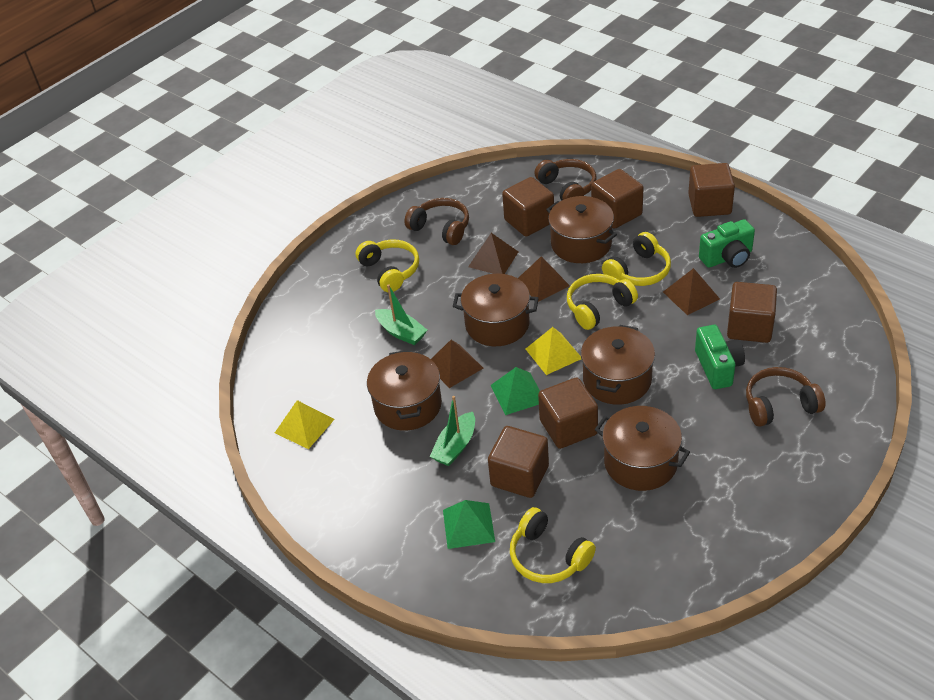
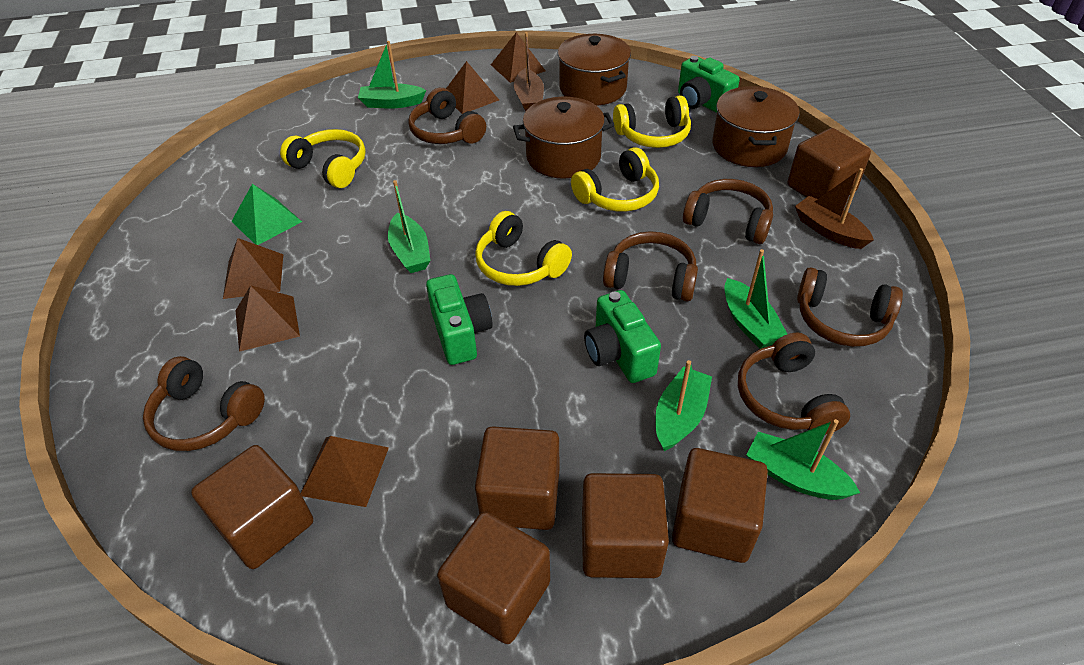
brown boat: 0 -> 2
brown headphones: 3 -> 6
brown pot: 5 -> 3
brown pyramid: 4 -> 5
green boat: 2 -> 5
green camera: 2 -> 3
green pyramid: 2 -> 1
yellow pyramid: 2 -> 0

